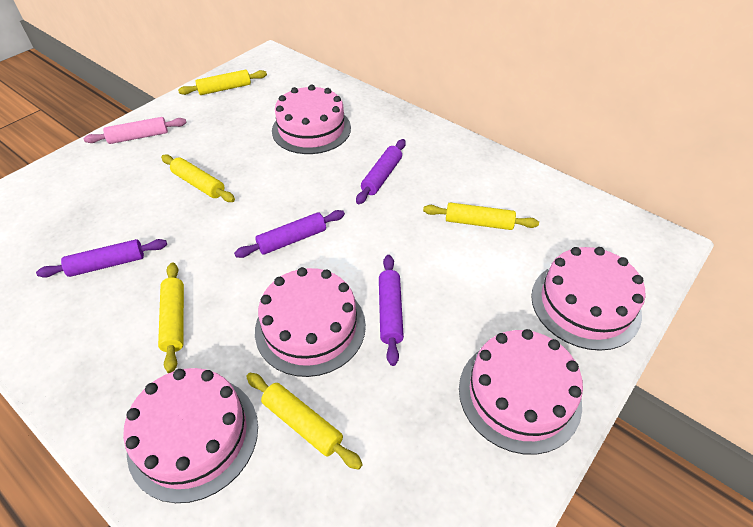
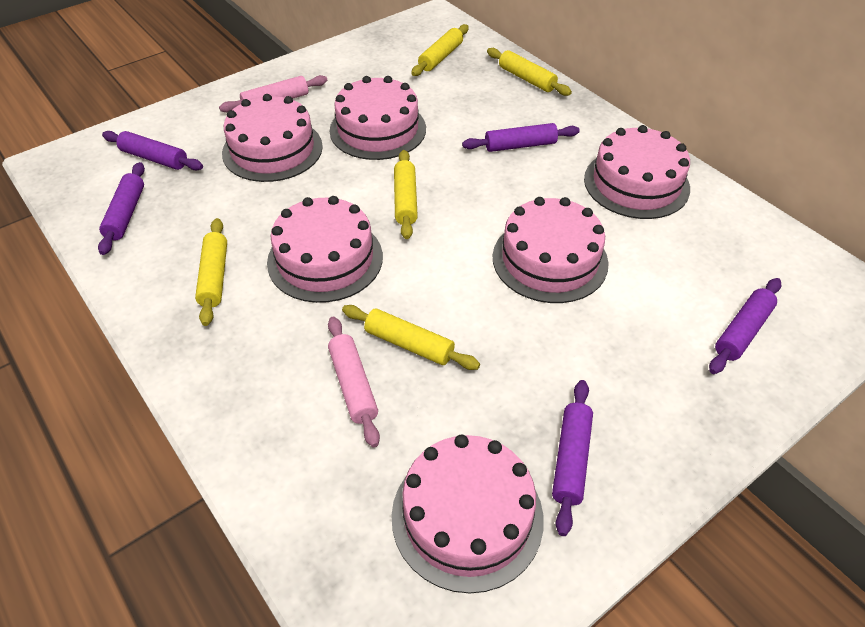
pink cake: 5 -> 6
pink rolling pin: 1 -> 2
purple rolling pin: 4 -> 5

